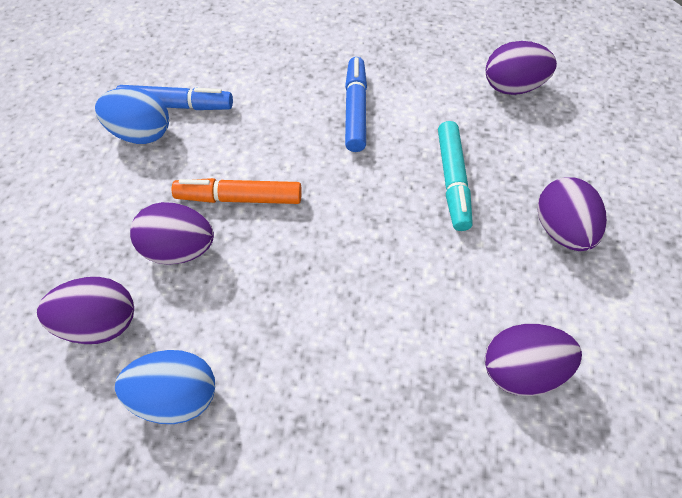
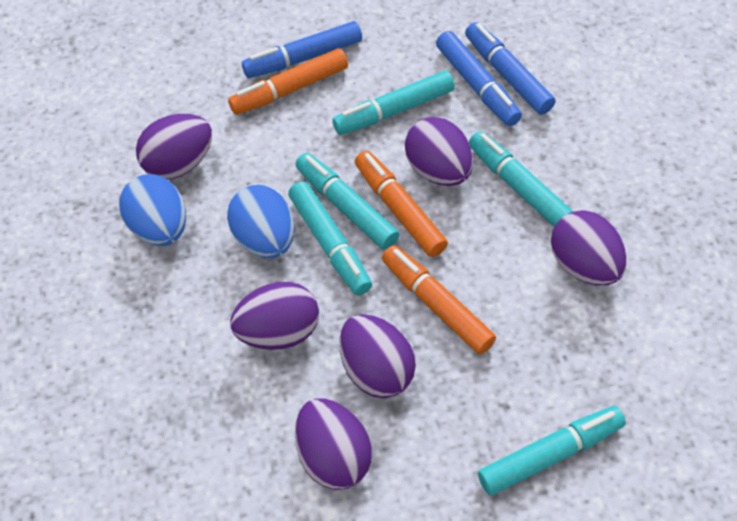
blue marker: 2 -> 3
orange marker: 1 -> 3
purple egg: 5 -> 6
turquoise marker: 1 -> 5

